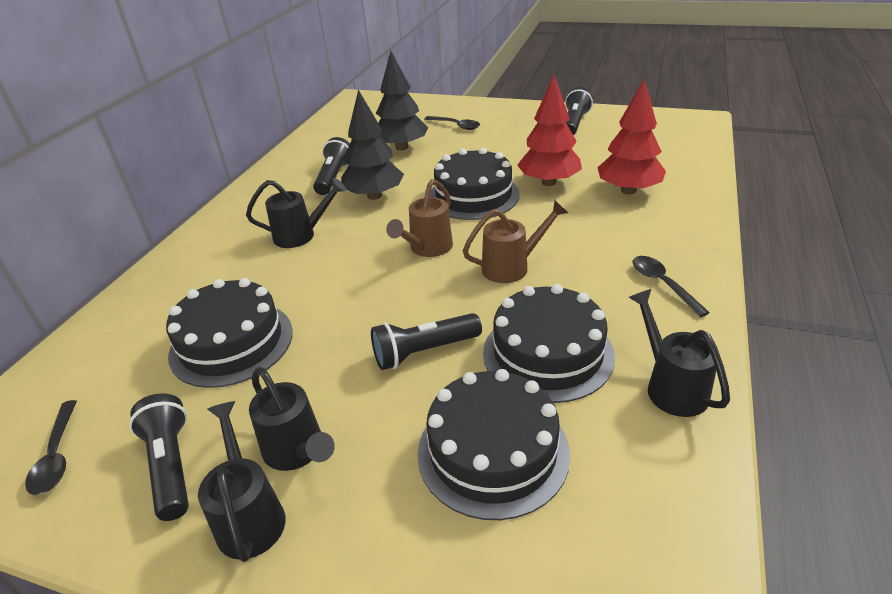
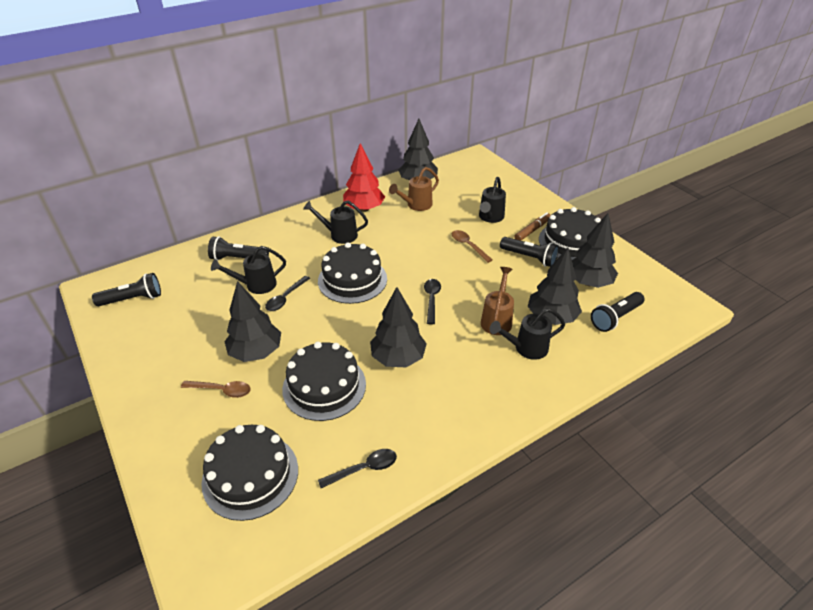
black tree: 2 -> 5
brown marker: 0 -> 1
brown spoon: 0 -> 2
red tree: 2 -> 1

